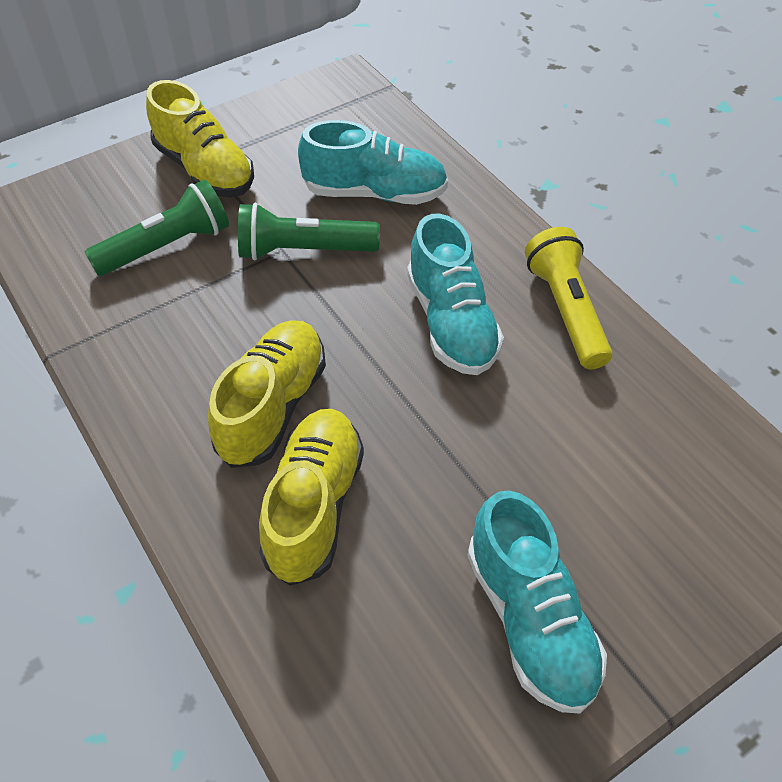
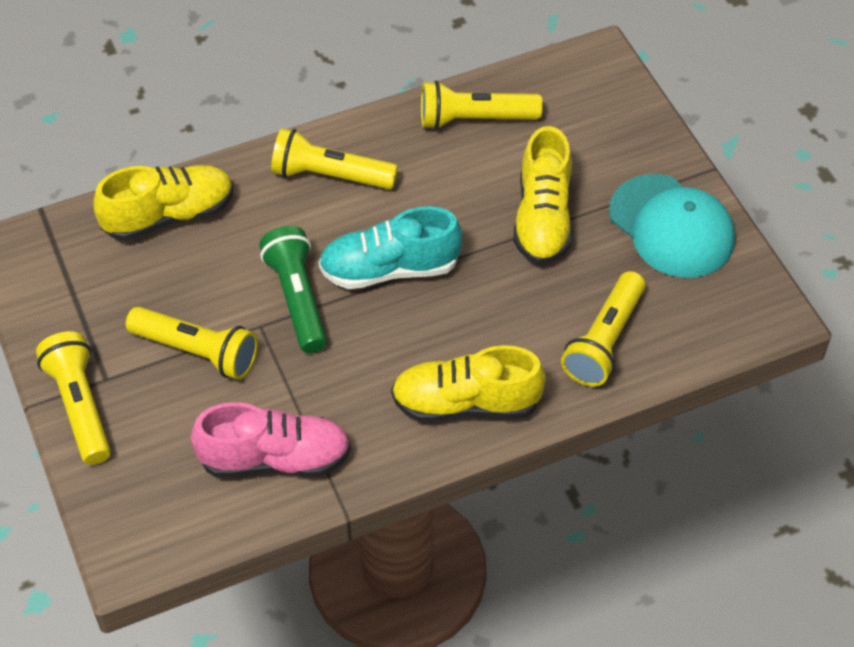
green flashlight: 2 -> 1
pink shoe: 0 -> 1
turquoise cap: 0 -> 1
turquoise shoe: 3 -> 1
yellow flashlight: 1 -> 5

